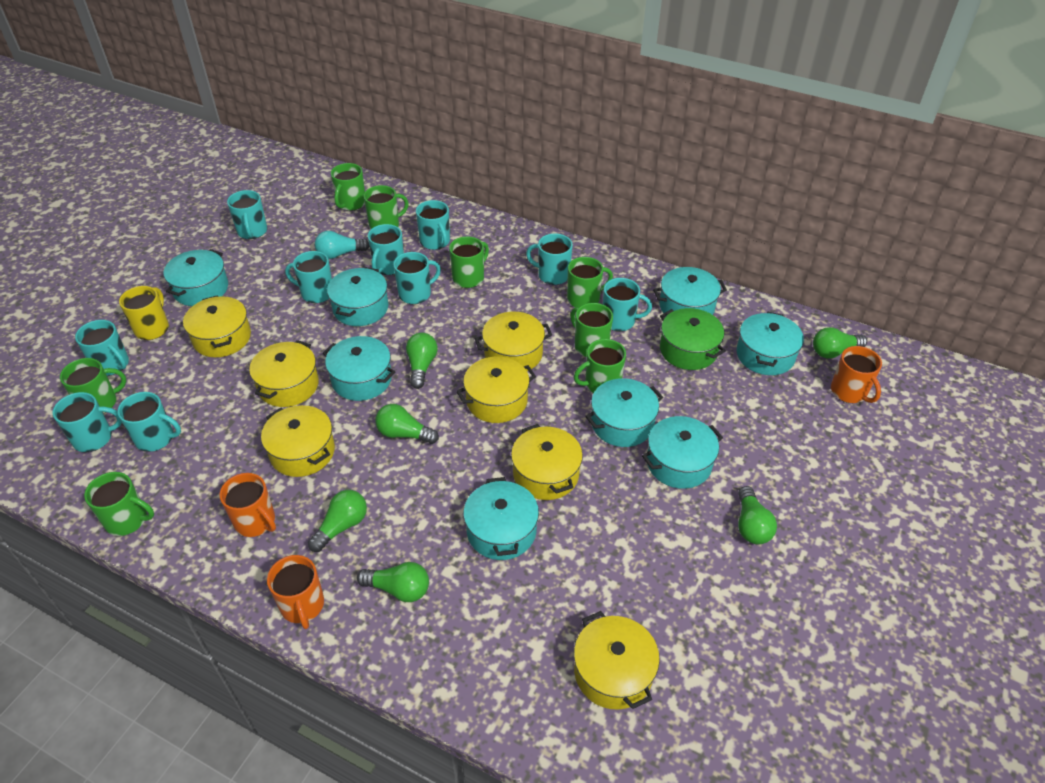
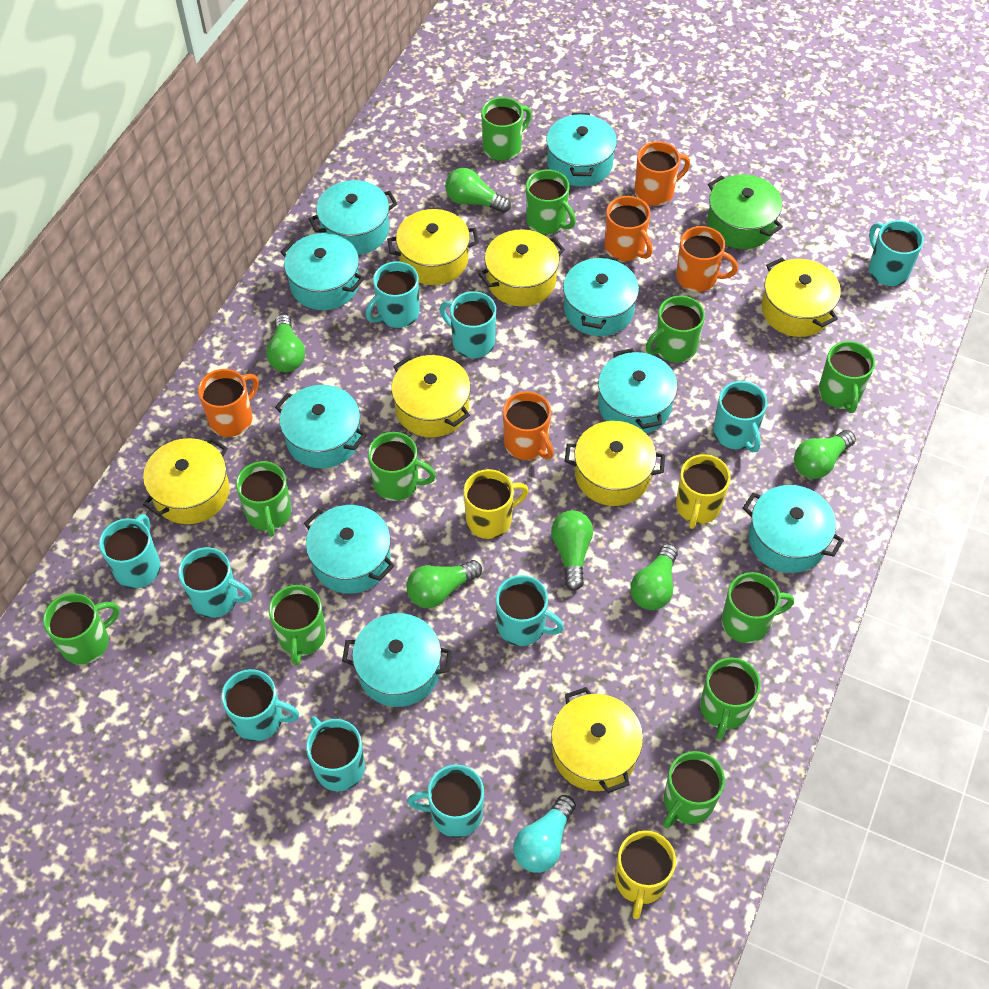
green mug: 8 -> 11
orange mug: 3 -> 5
turquoise pot: 8 -> 9
yellow mug: 1 -> 3

